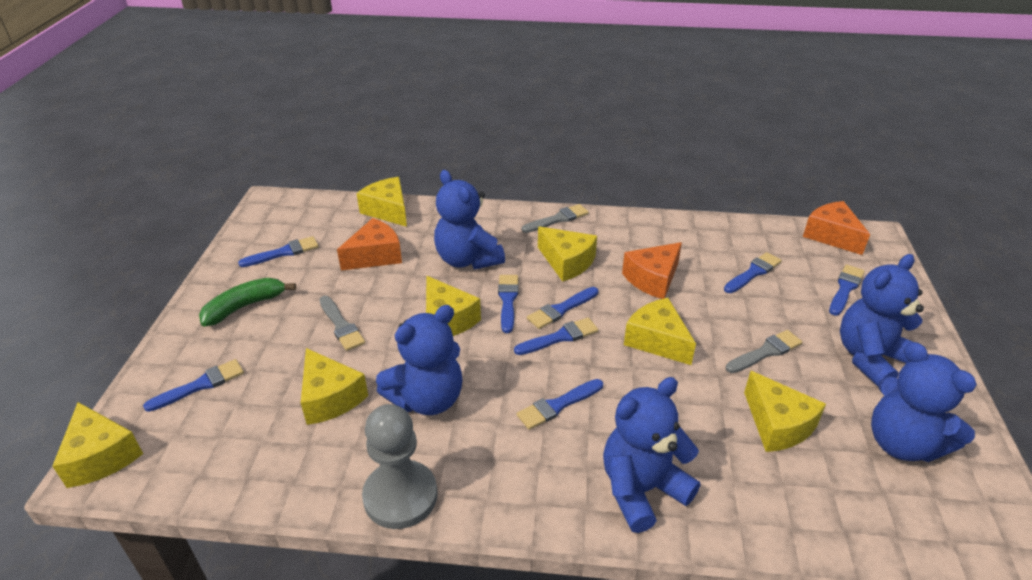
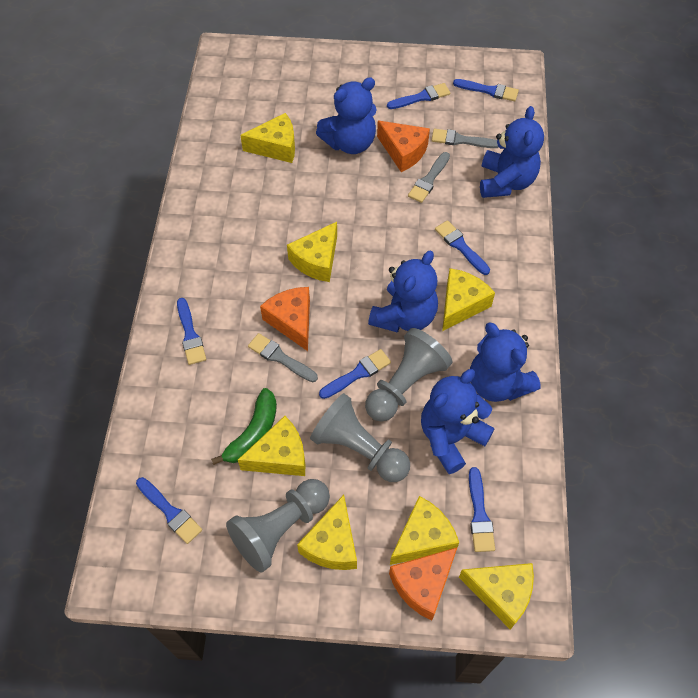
blue brush: 8 -> 7
grey pawn: 1 -> 3

